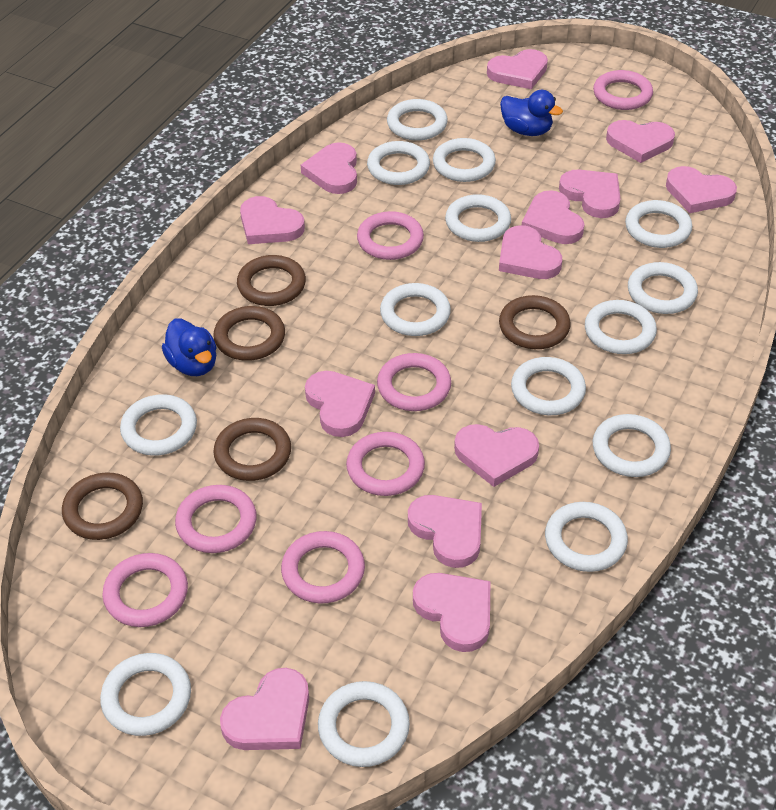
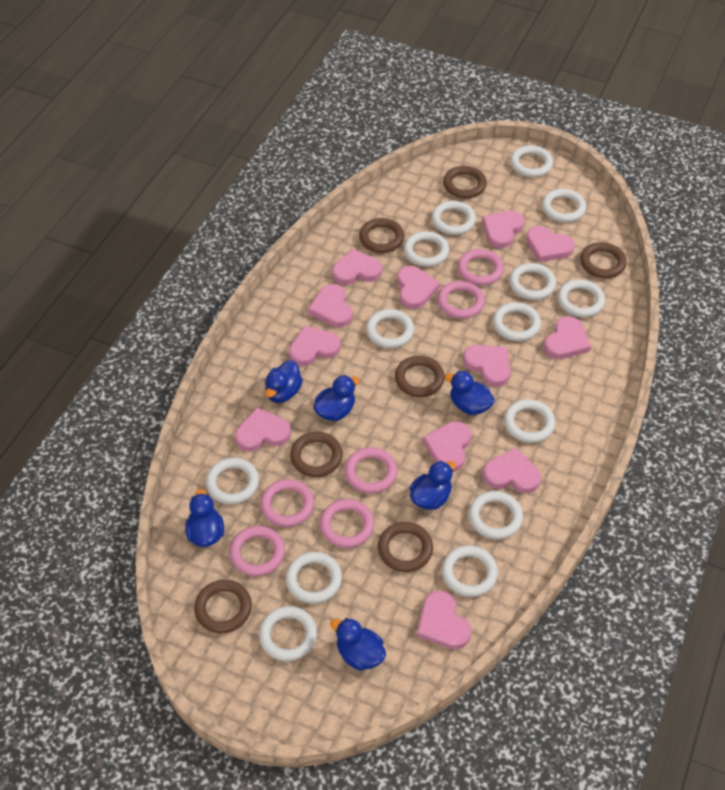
blue duck: 2 -> 6
brown ring: 5 -> 7
pink heart: 13 -> 12
pink ring: 7 -> 6

